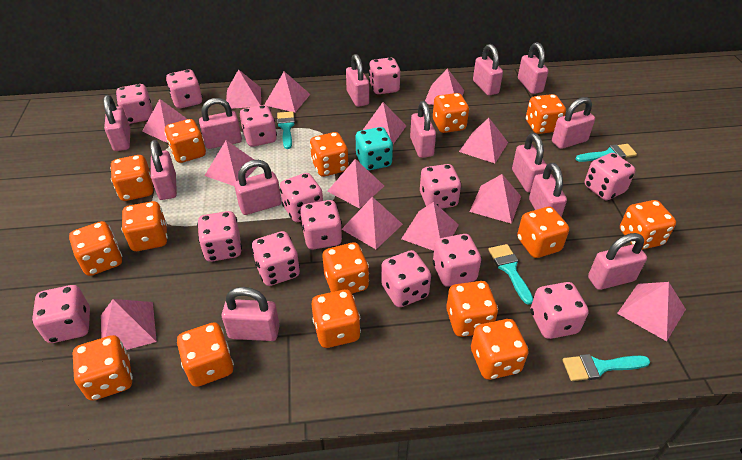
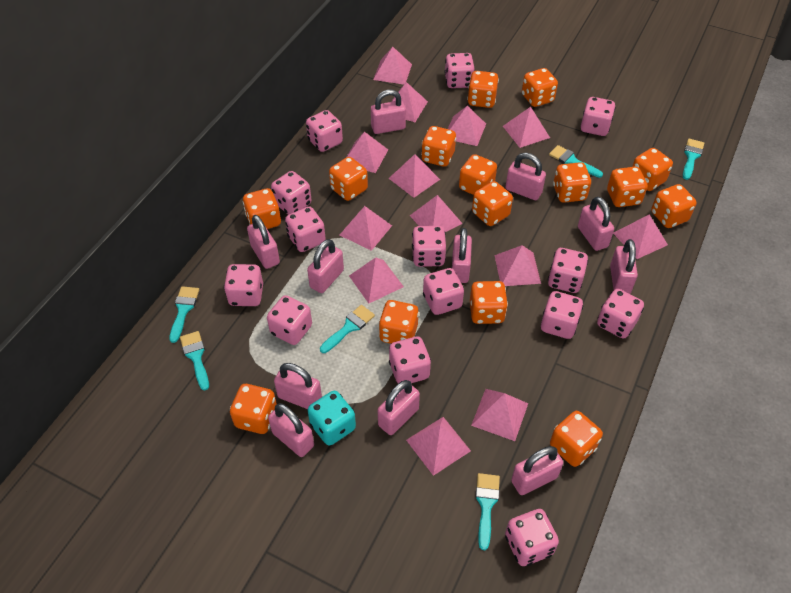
pink padlock: 13 -> 11
turquoise brush: 4 -> 6

